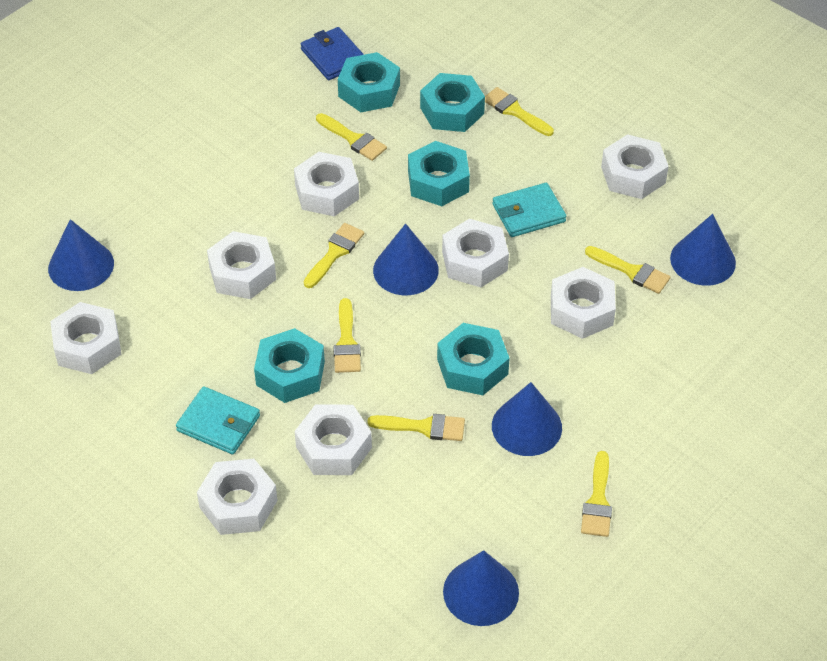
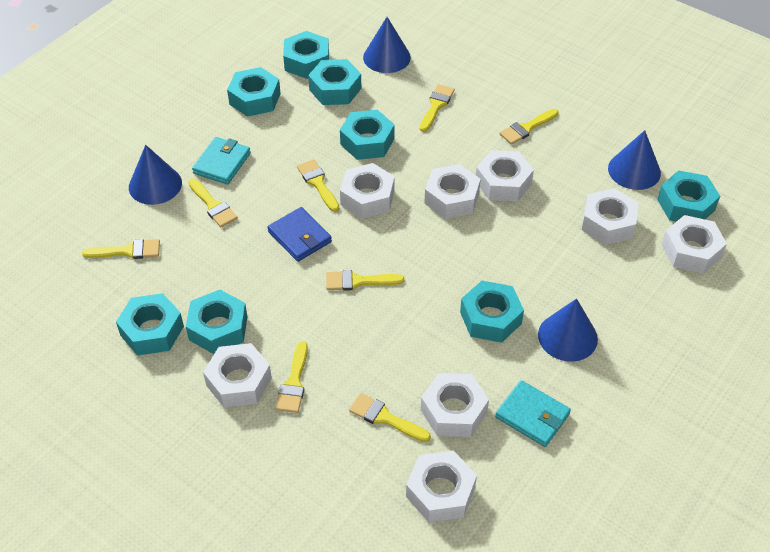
blue cone: 5 -> 4
turquoise nut: 5 -> 8
yellow brush: 7 -> 8

